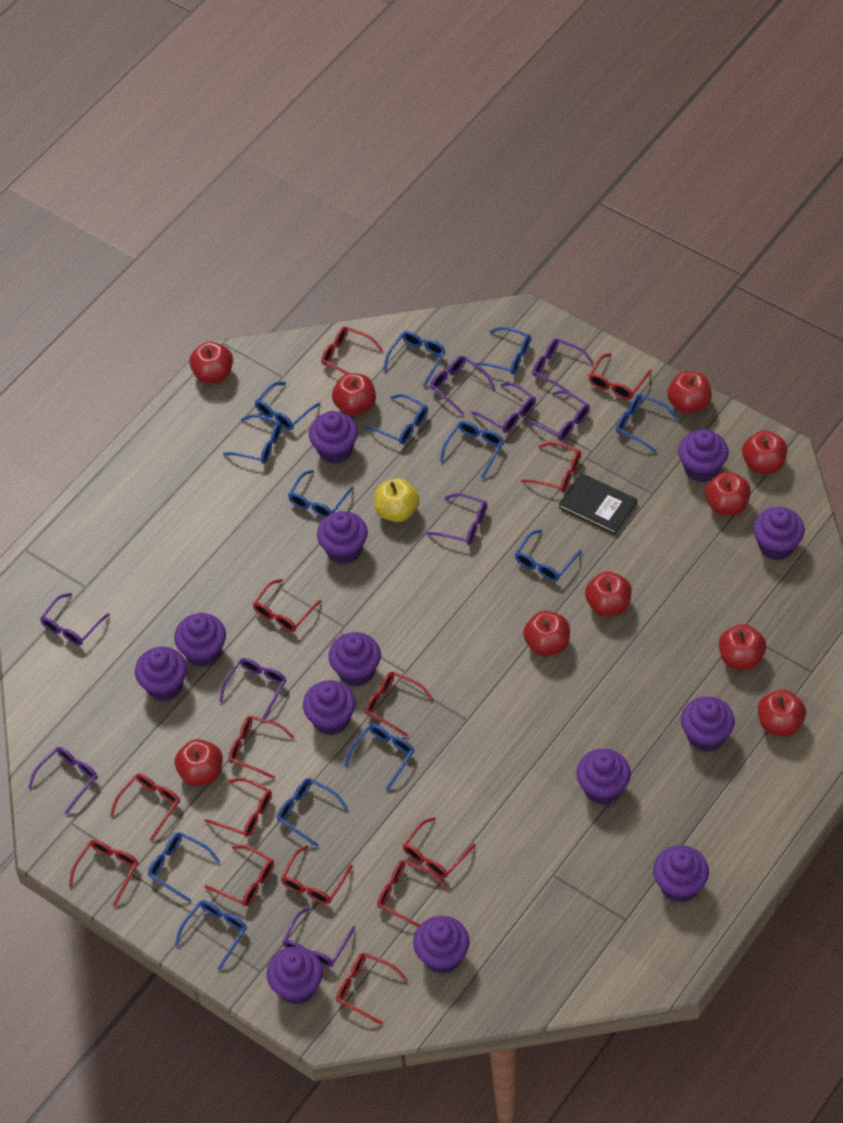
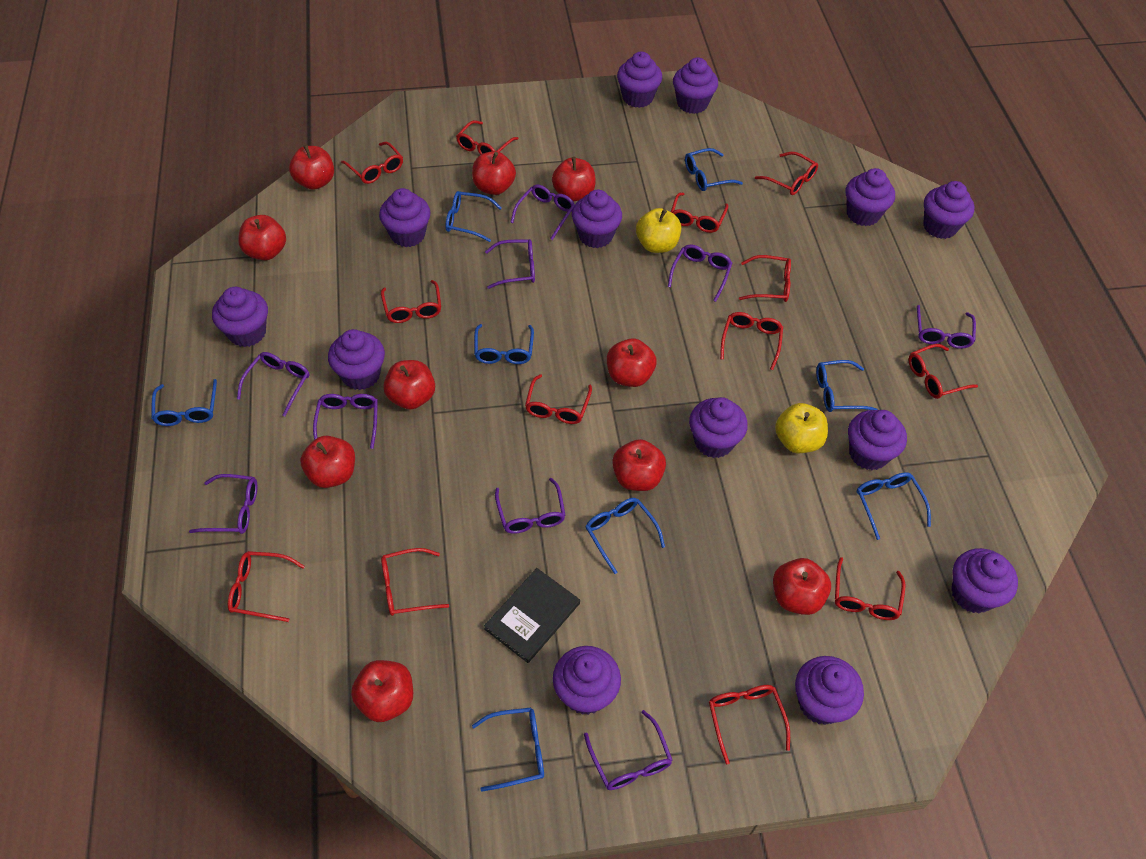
blue glasses: 13 -> 8
red glasses: 14 -> 13
yellow apple: 1 -> 2

